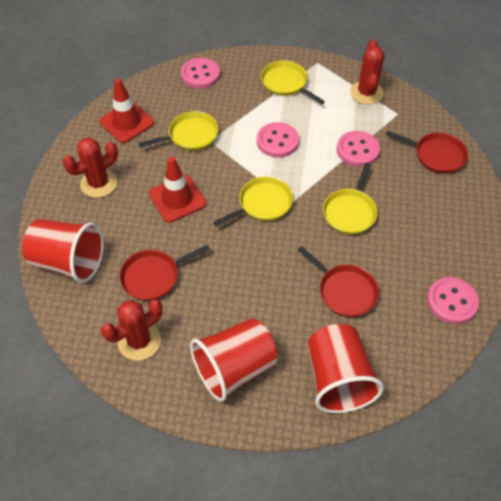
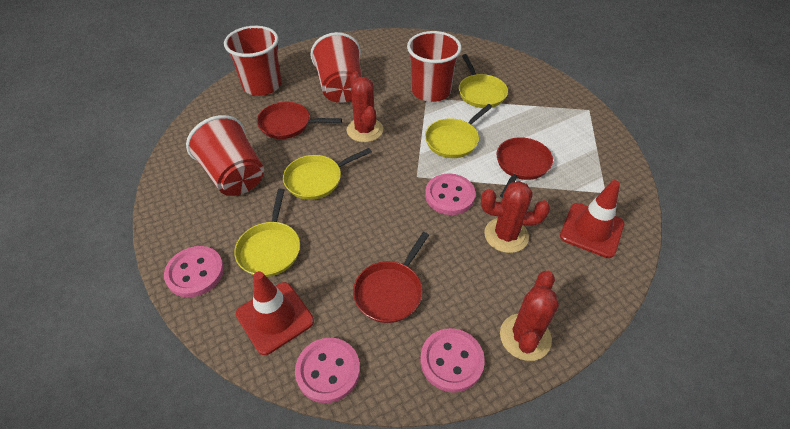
red cup: 3 -> 4

